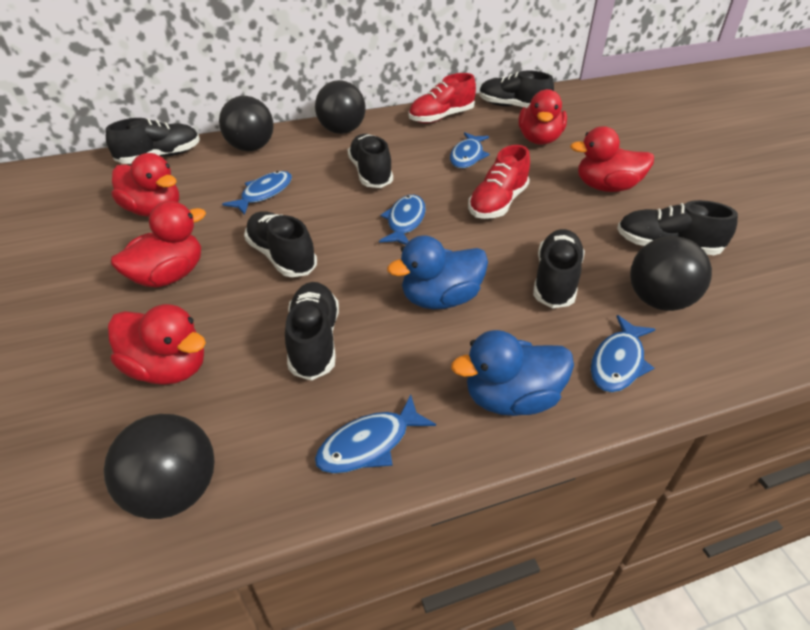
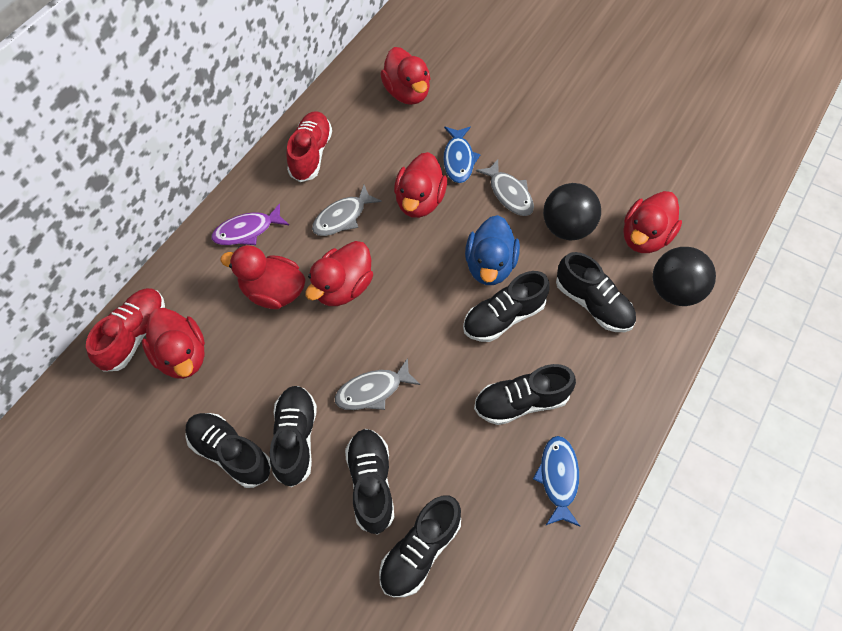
black ball: 4 -> 2
blue duck: 2 -> 1
blue fish: 5 -> 2
grey fish: 0 -> 3
purple fish: 0 -> 1
red duck: 5 -> 6

